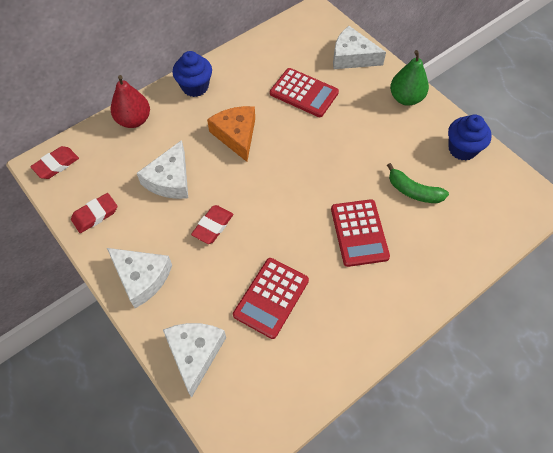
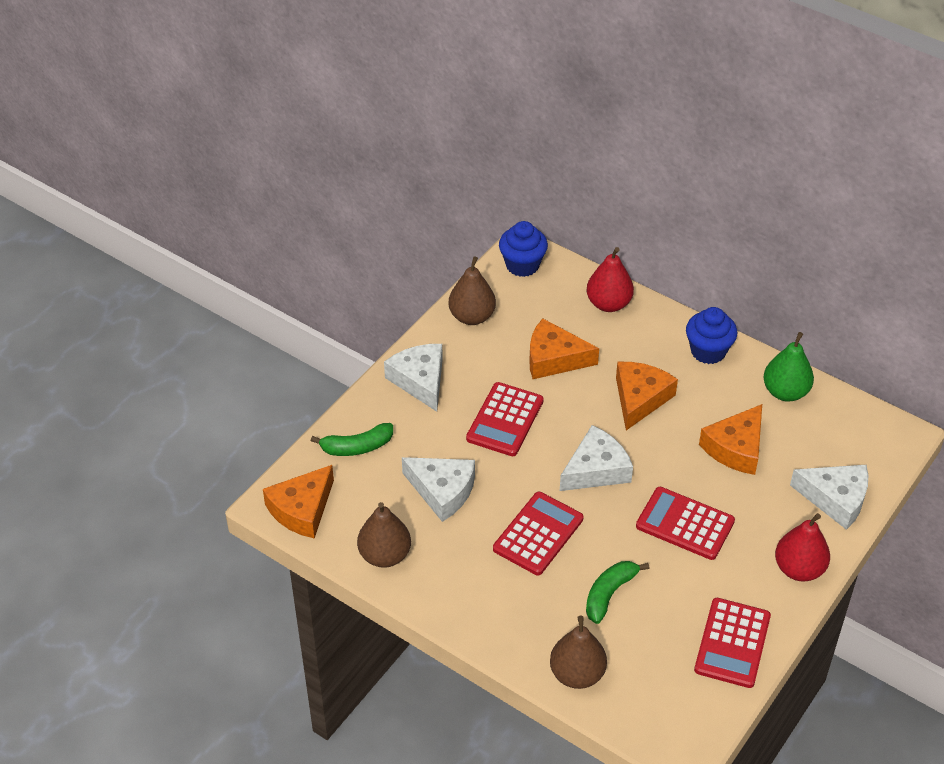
brown pear: 0 -> 3
green banana: 1 -> 2
orange cheese: 1 -> 4
red calculator: 3 -> 4
red eraser: 3 -> 0
red pear: 1 -> 2

